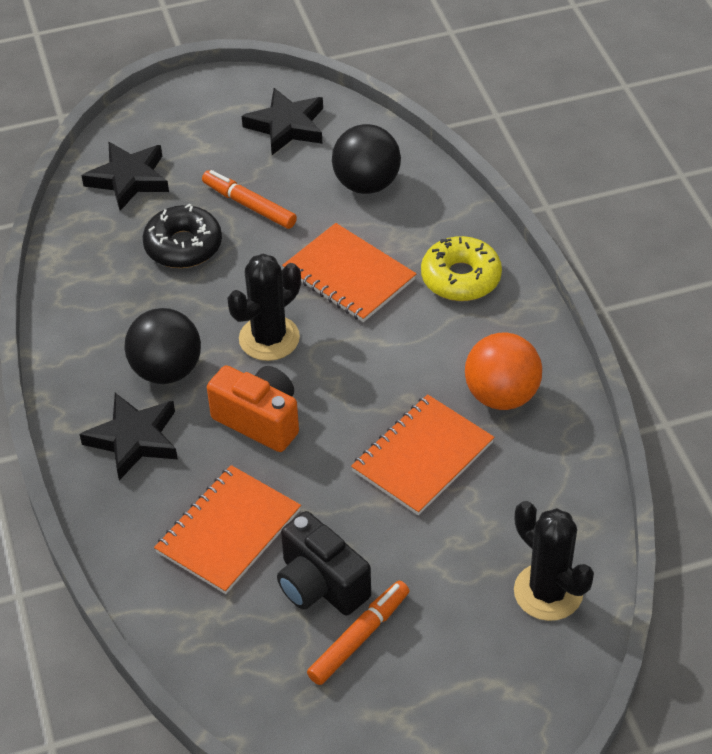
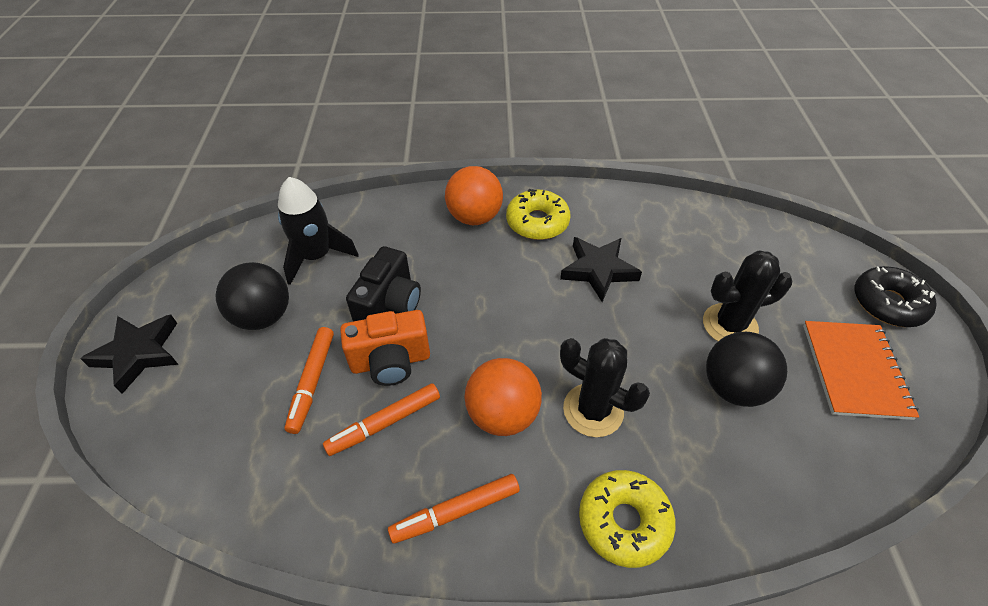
black rocket: 0 -> 1
black star: 3 -> 2
orange ball: 1 -> 2
orange marker: 2 -> 3
orange notebook: 3 -> 1
yellow donut: 1 -> 2

